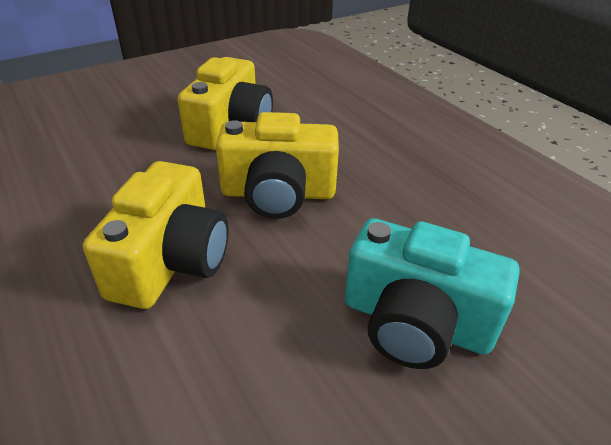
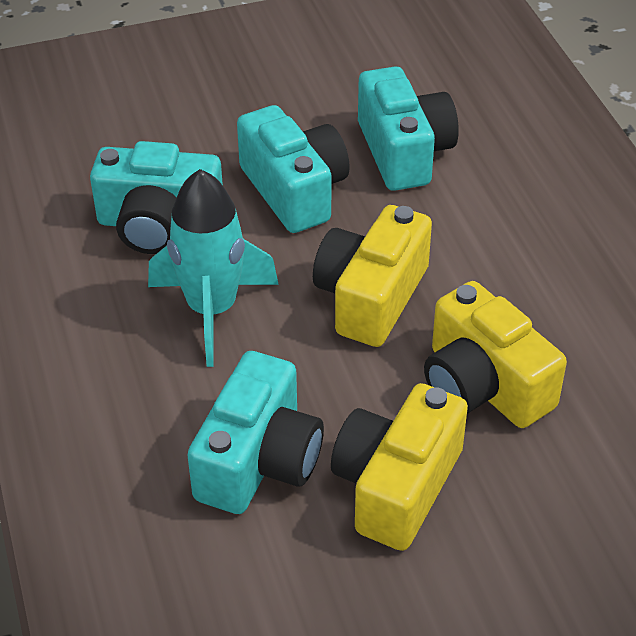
turquoise camera: 1 -> 4
turquoise rocket: 0 -> 1

